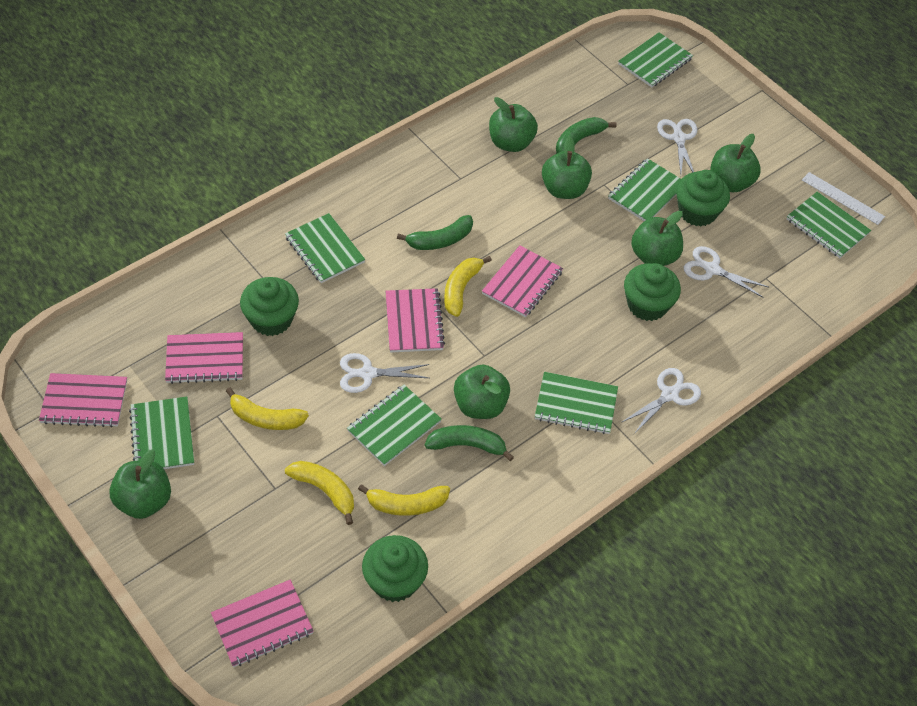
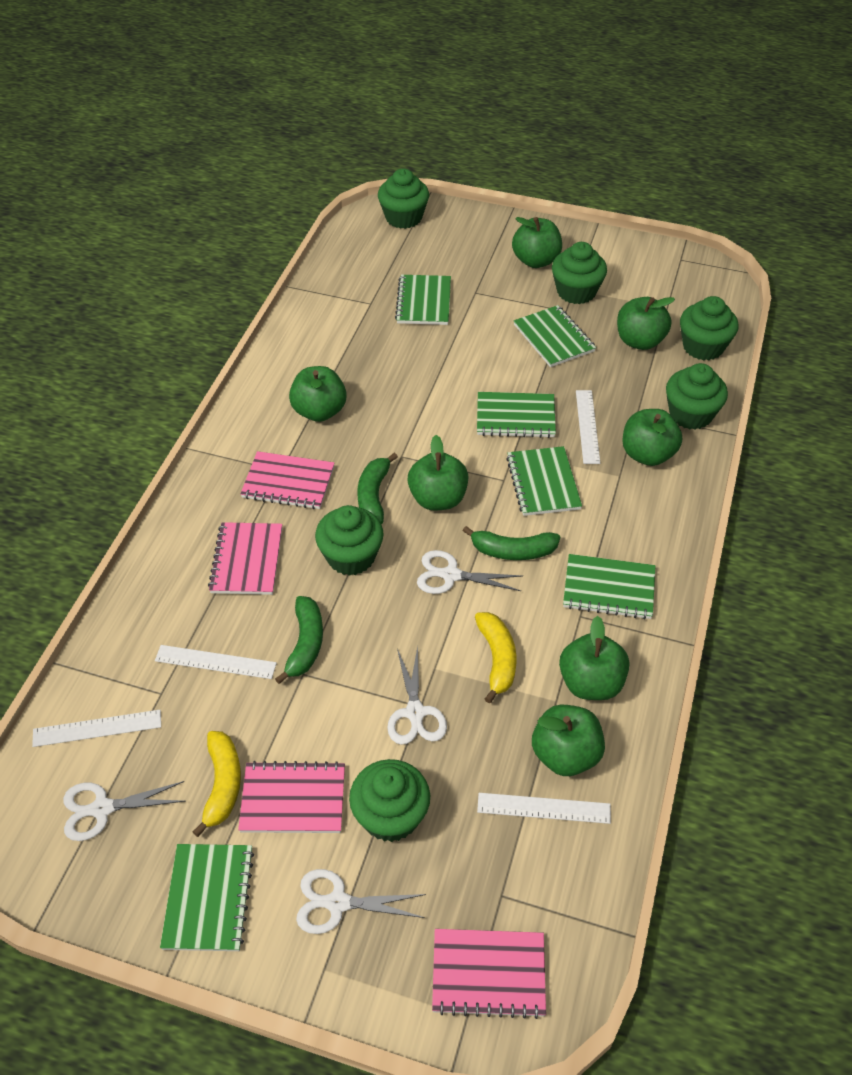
green apple: 6 -> 7
green cupcake: 4 -> 6
green notebook: 7 -> 6
pink notebook: 5 -> 4
white ruler: 1 -> 4
yellow banana: 4 -> 2

